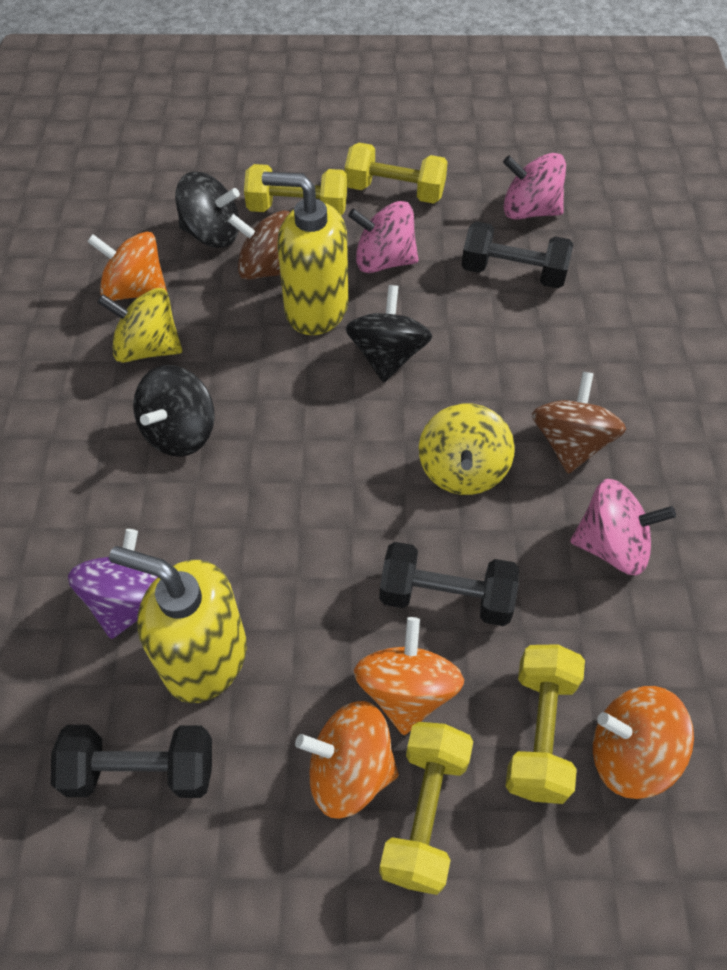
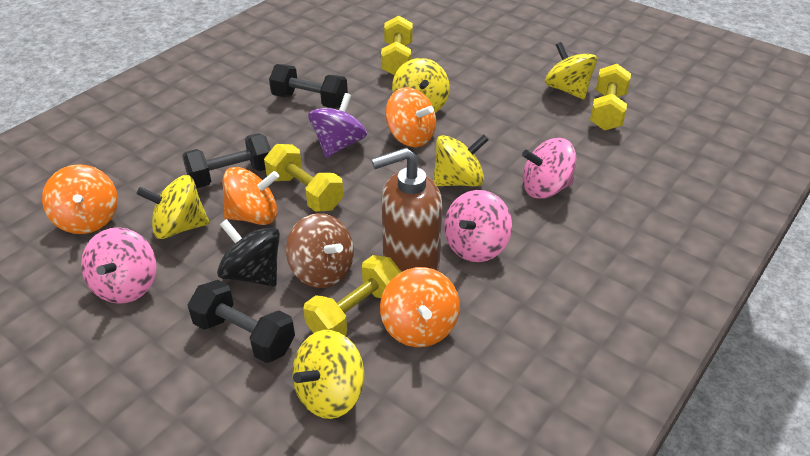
black spinning top: 3 -> 1
brown soap dispenser: 0 -> 1
brown spinning top: 2 -> 1
yellow soap dispenser: 2 -> 0
yellow spinning top: 2 -> 5

